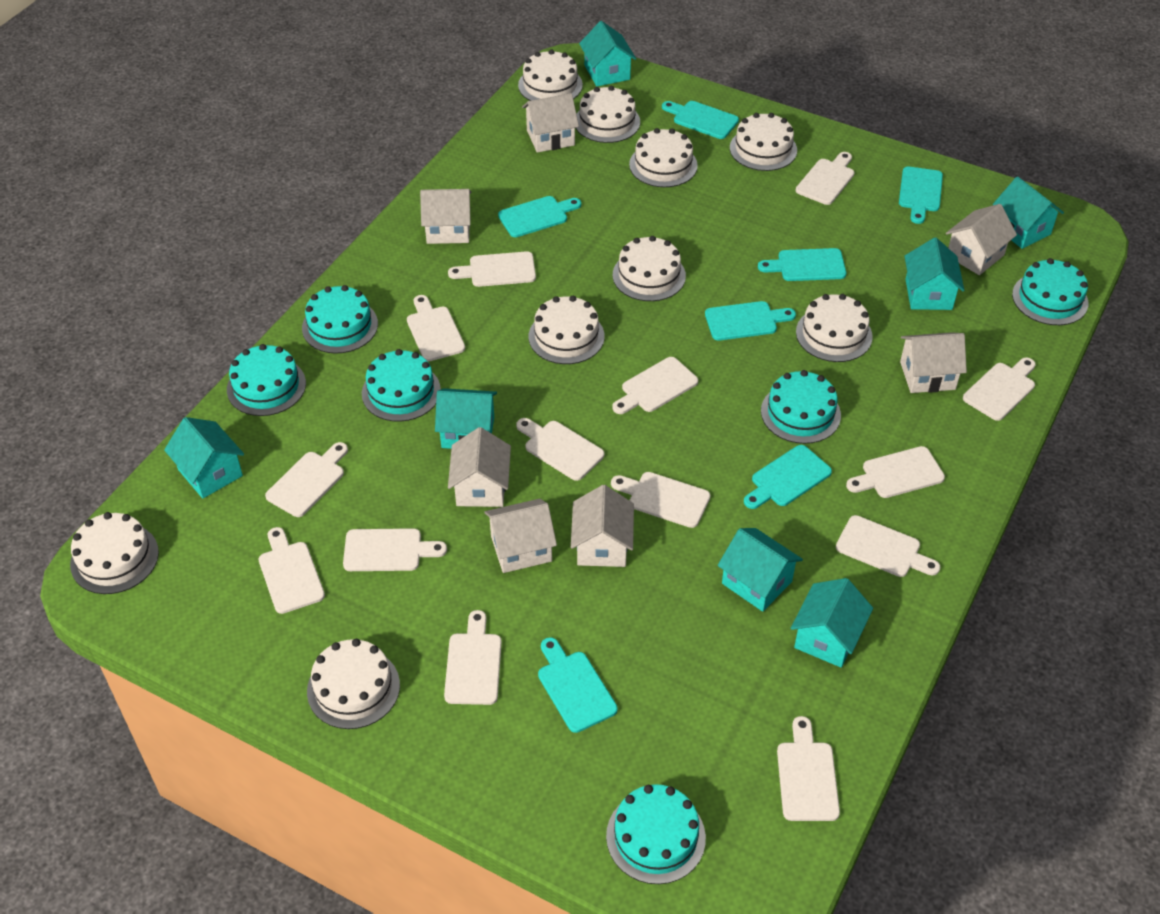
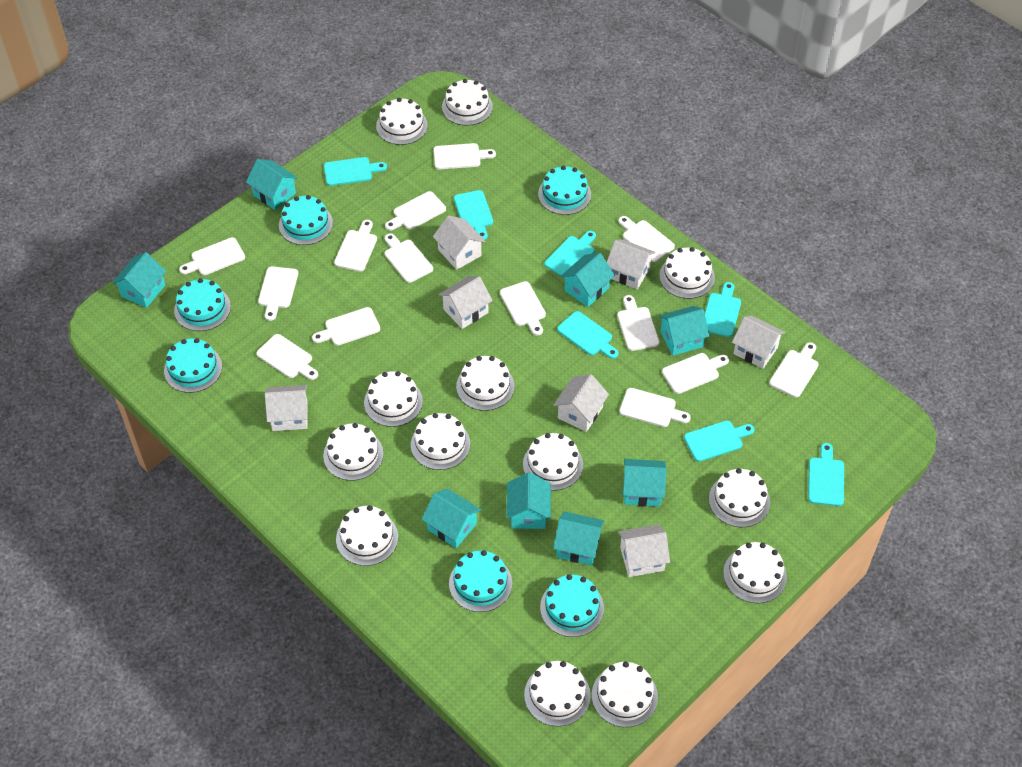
turquoise house: 7 -> 8
white cake: 9 -> 13

